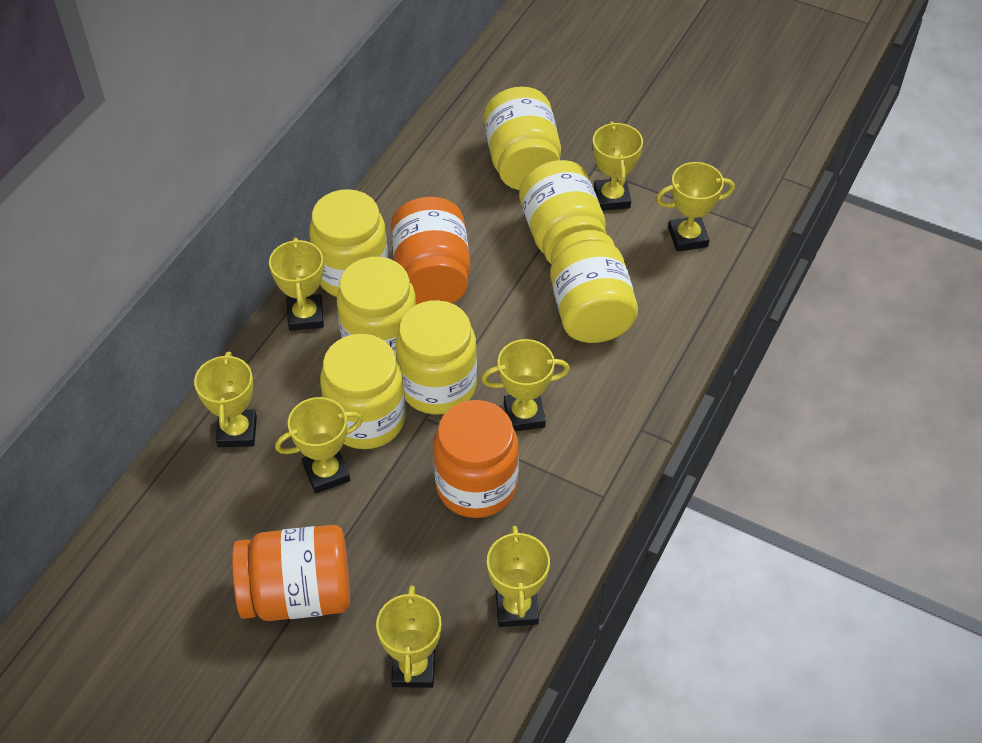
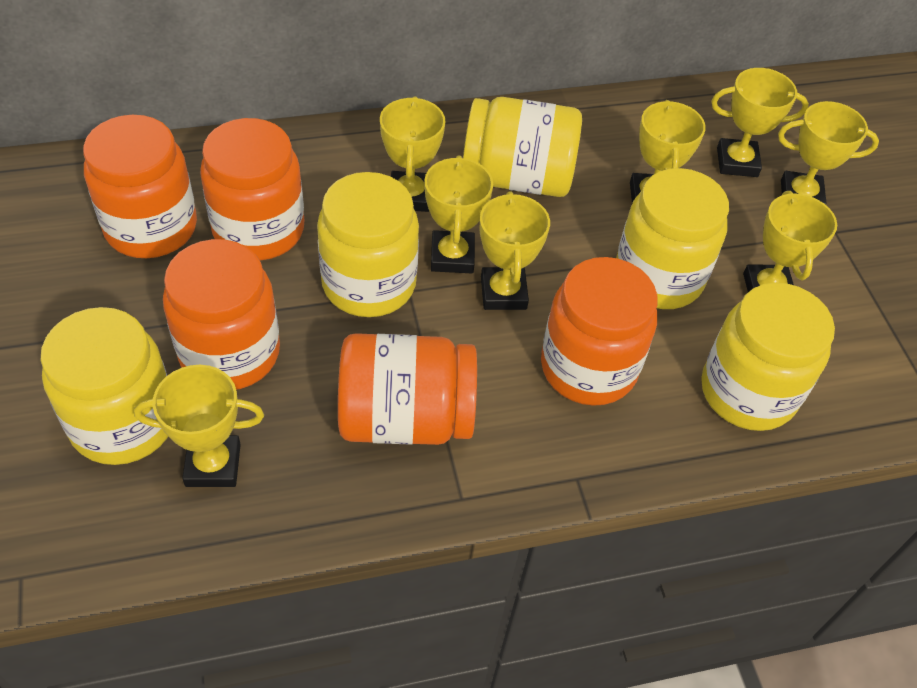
orange jar: 3 -> 5
yellow jar: 7 -> 5

